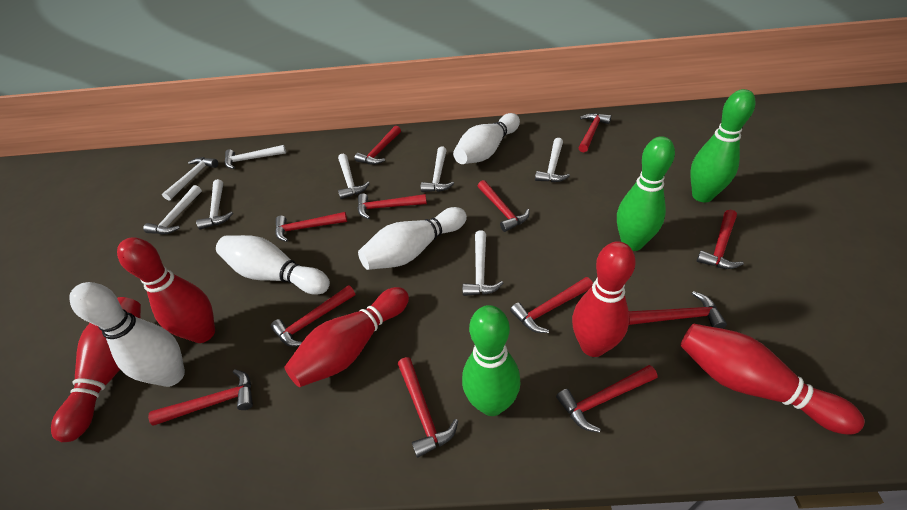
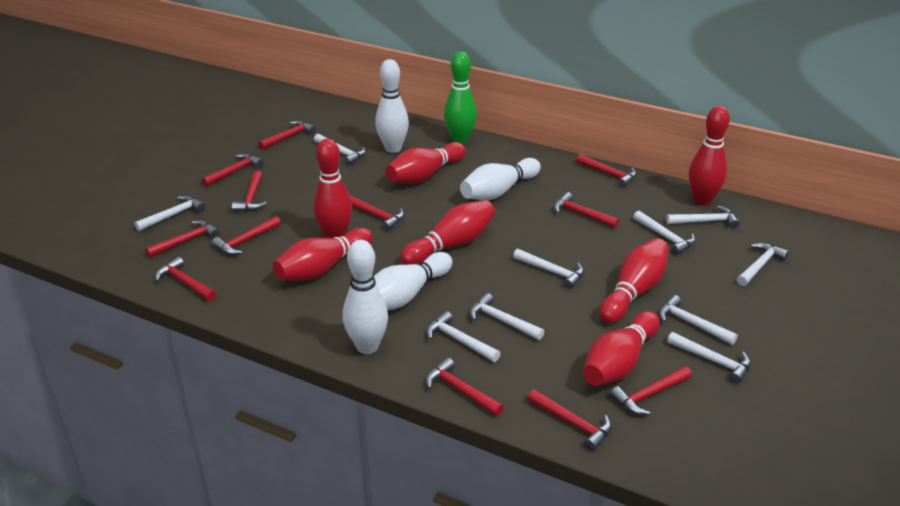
green bowling pin: 3 -> 1
red bowling pin: 5 -> 7
white hammer: 8 -> 10

